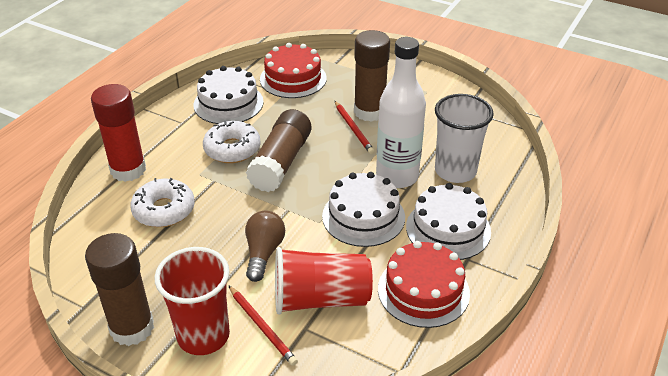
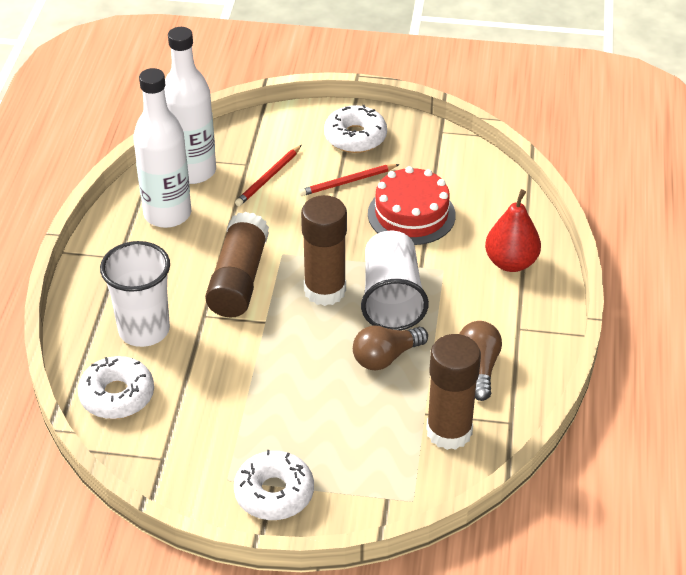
brown light bulb: 1 -> 2
red cake: 2 -> 1
red cup: 2 -> 0
red glue stick: 1 -> 0
red pear: 0 -> 1
white bottle: 1 -> 2
white cake: 3 -> 0
white cup: 1 -> 2
white donut: 2 -> 3

